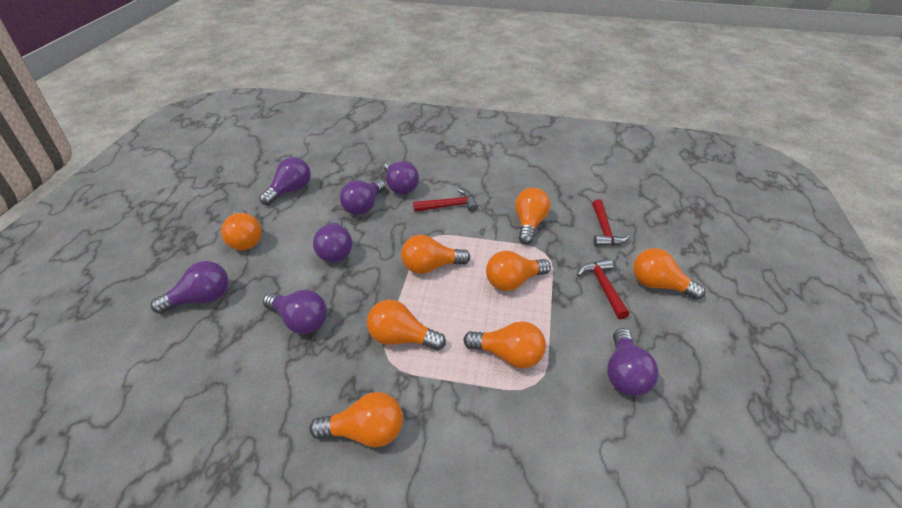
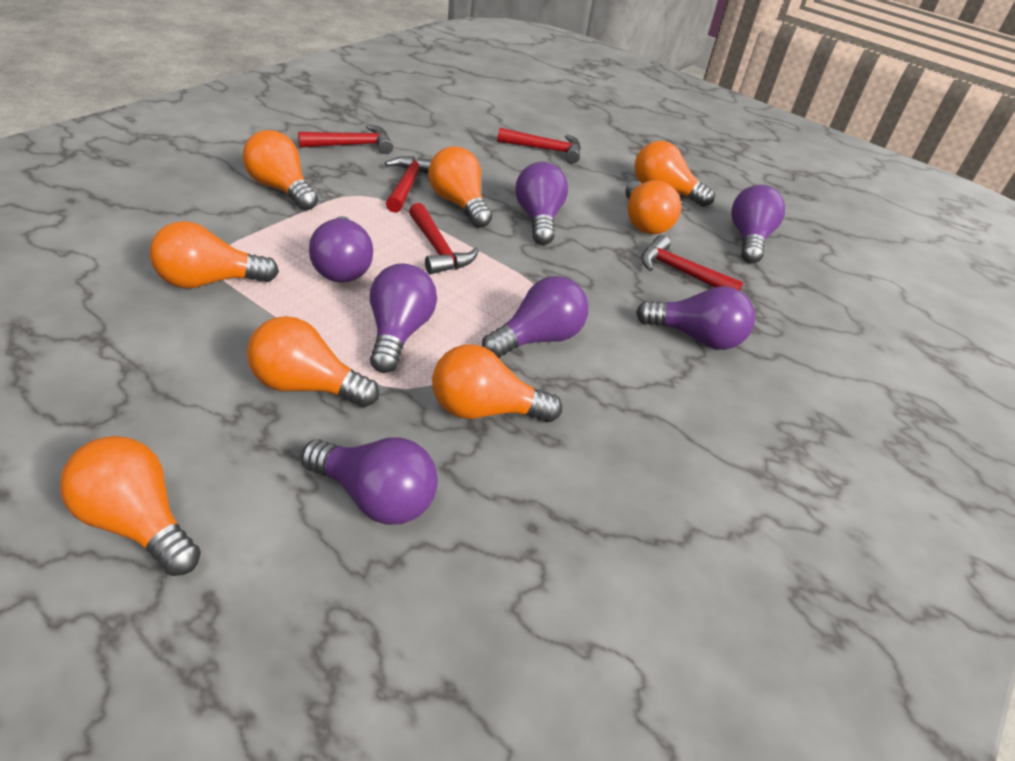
red hammer: 3 -> 5

